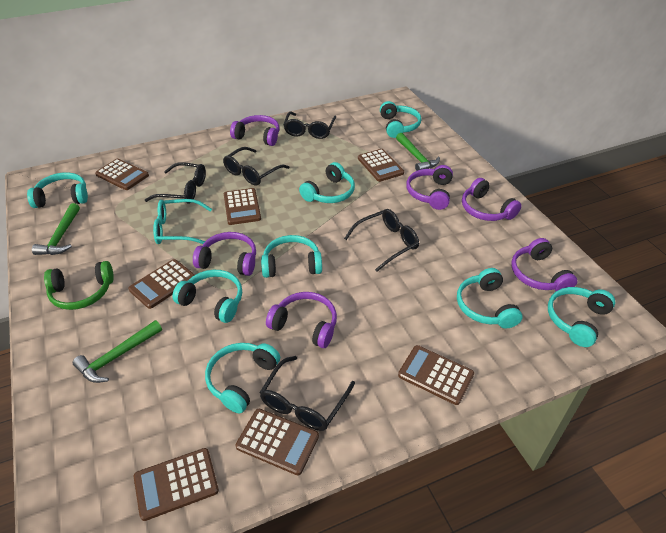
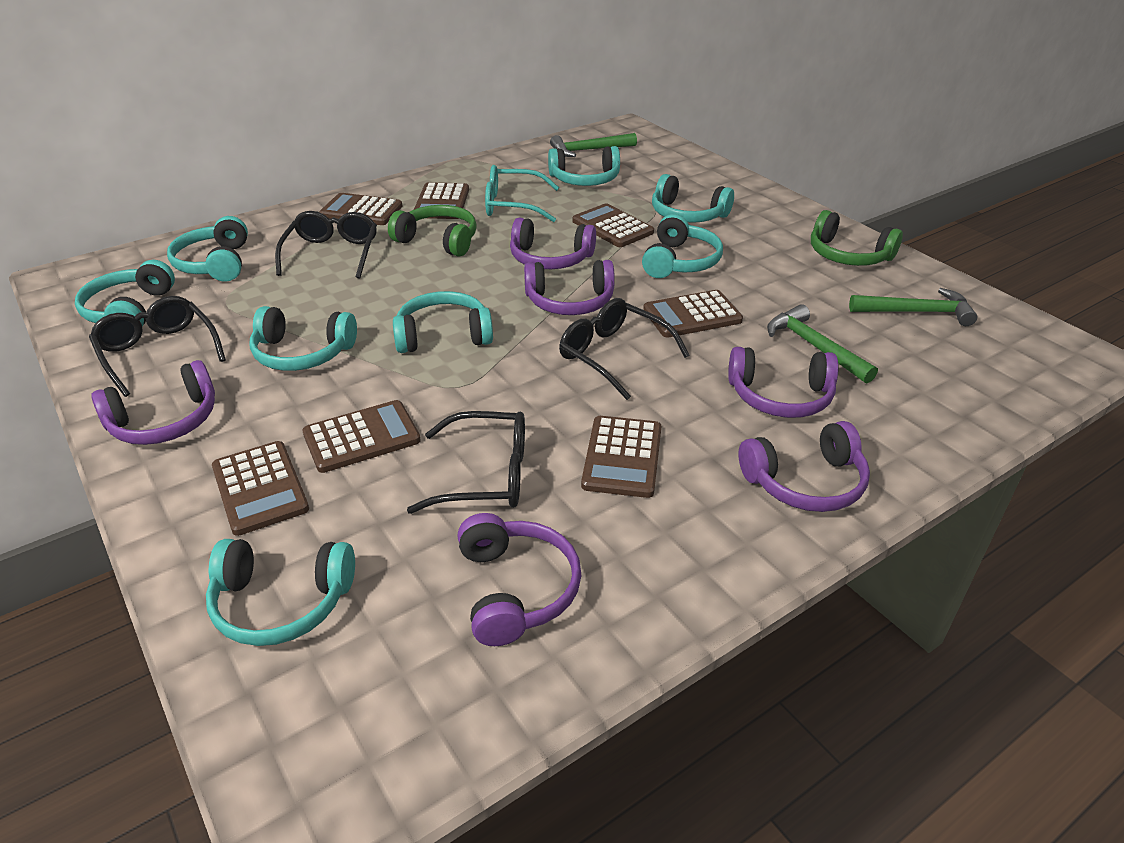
black glasses: 5 -> 4
green headphones: 1 -> 2

